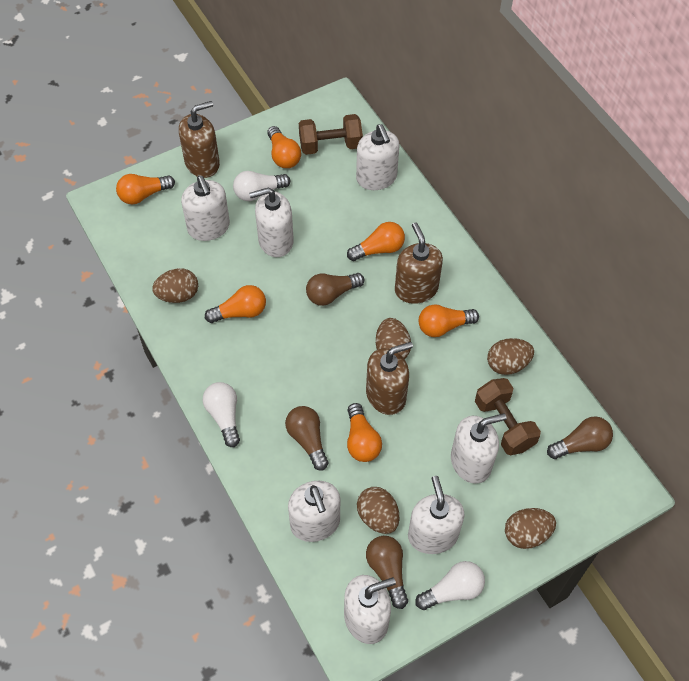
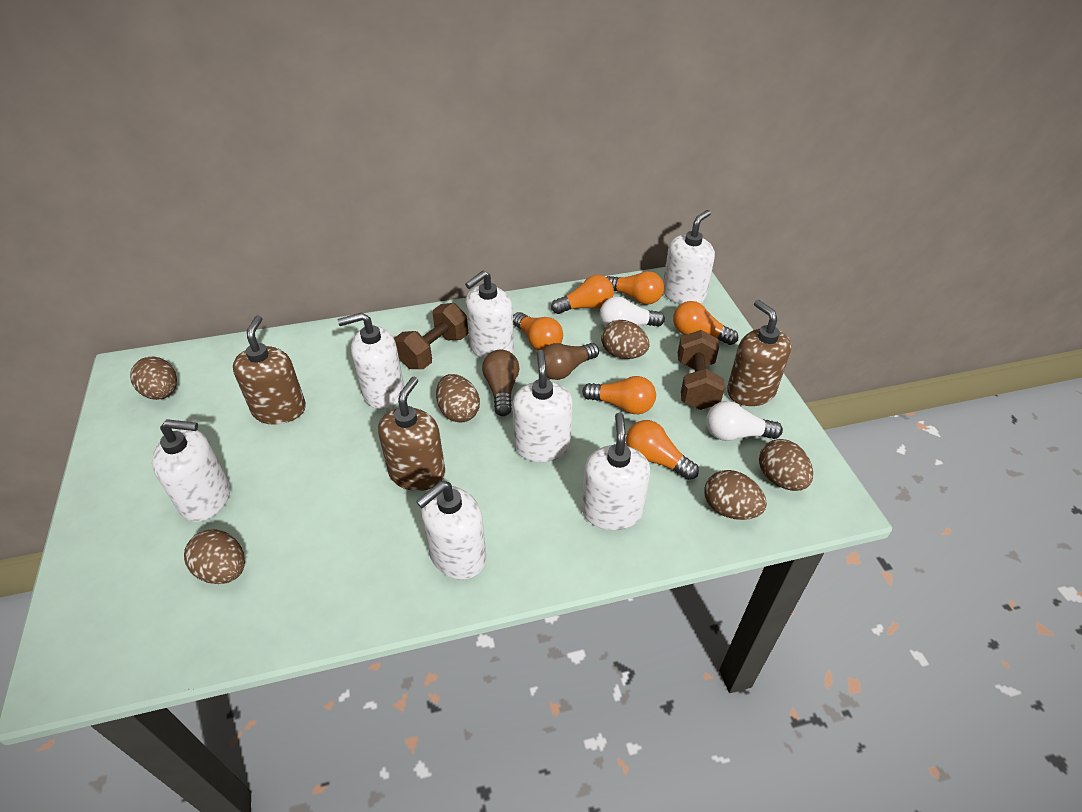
brown egg: 5 -> 6
brown light bulb: 4 -> 2
white light bulb: 3 -> 2

